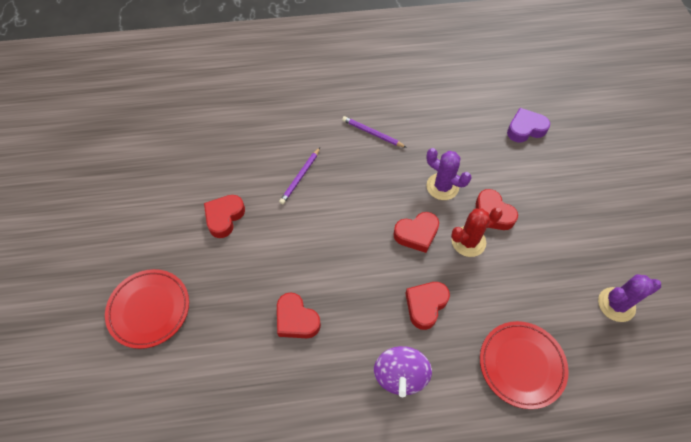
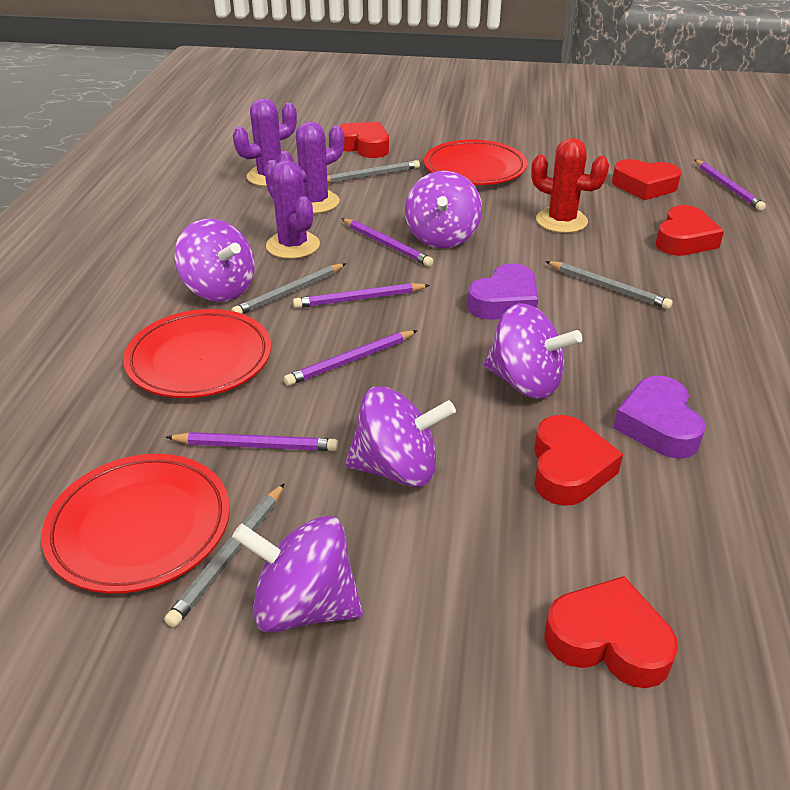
grey pencil: 0 -> 4
purple cactus: 2 -> 3
purple heart: 1 -> 2
purple pencil: 2 -> 5
purple spinning top: 1 -> 5
red plate: 2 -> 3

